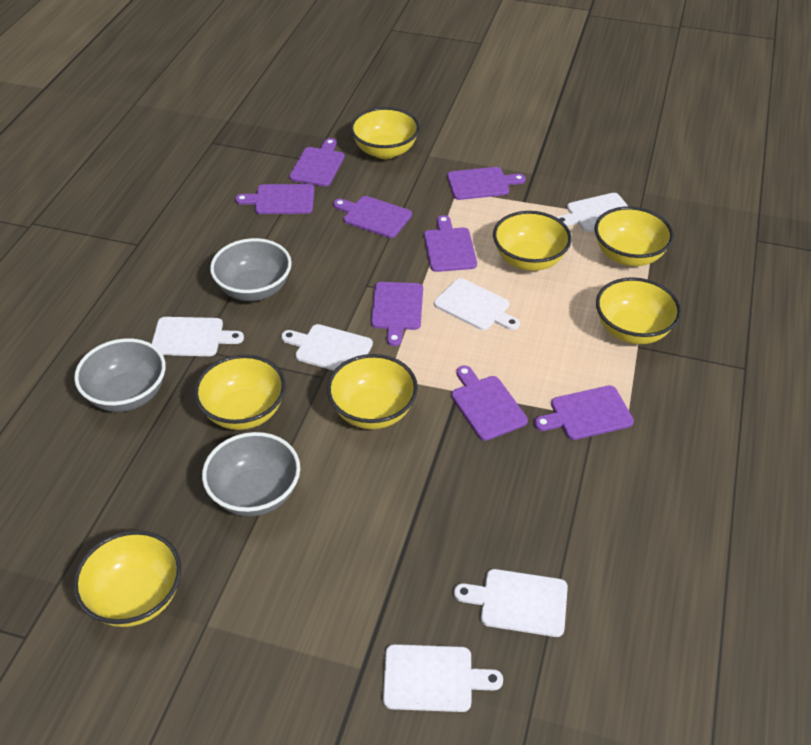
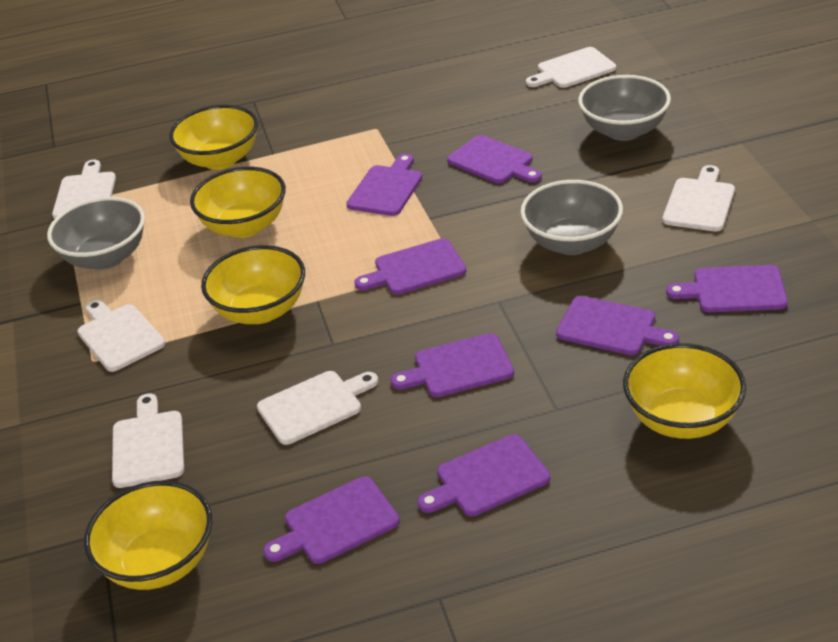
yellow bowl: 7 -> 5

